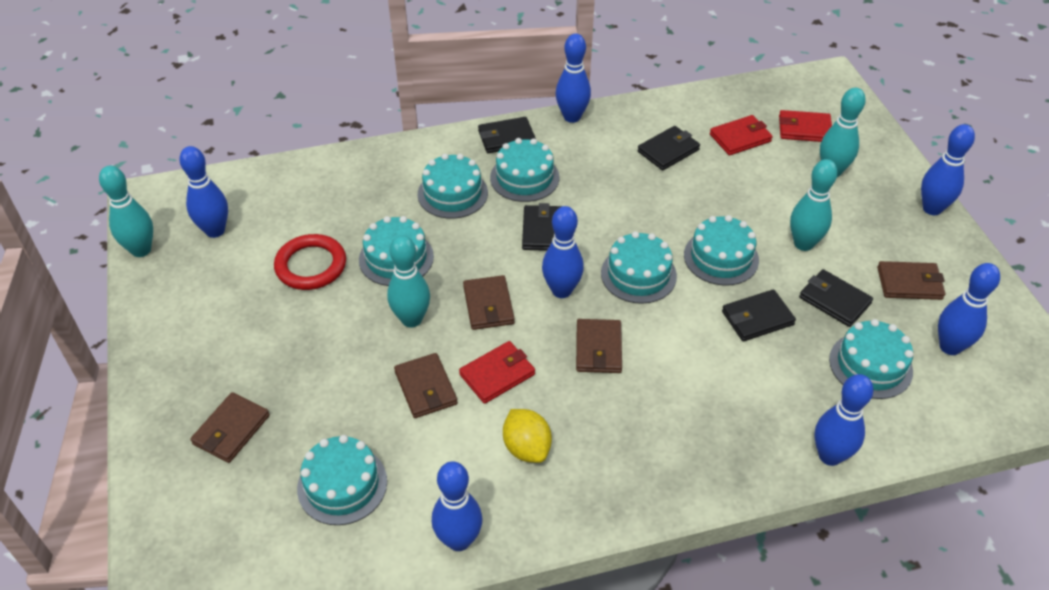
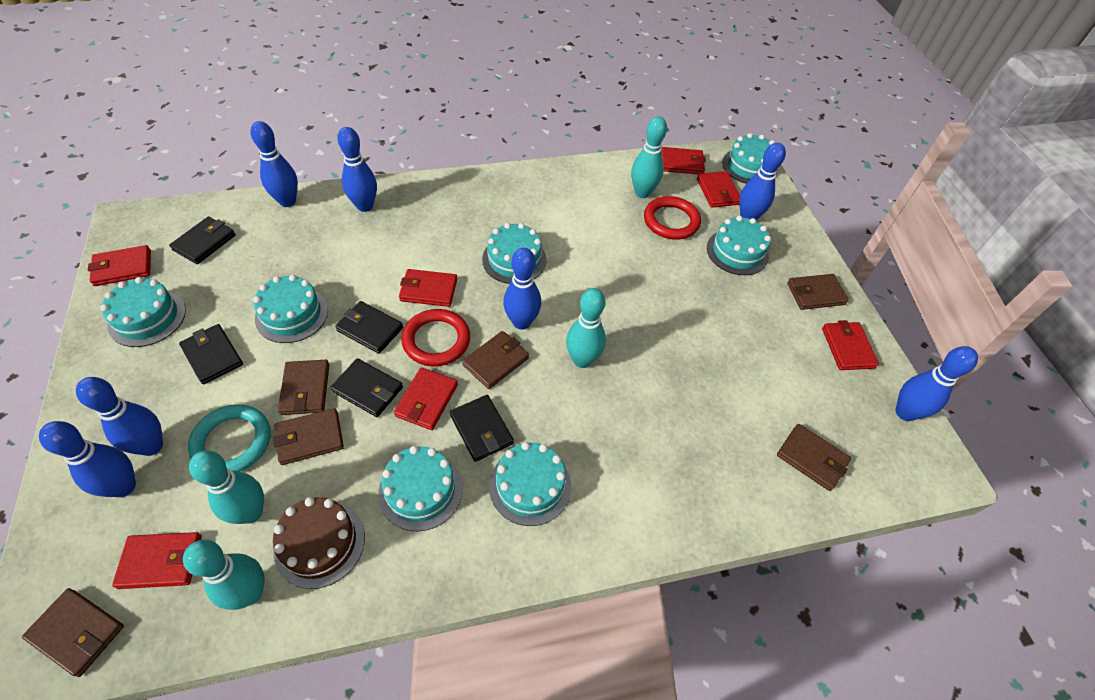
brown cake: 0 -> 1
brown wallet: 5 -> 6
red ring: 1 -> 2
red wallet: 3 -> 7
turquoise ring: 0 -> 1
yellow lemon: 1 -> 0

